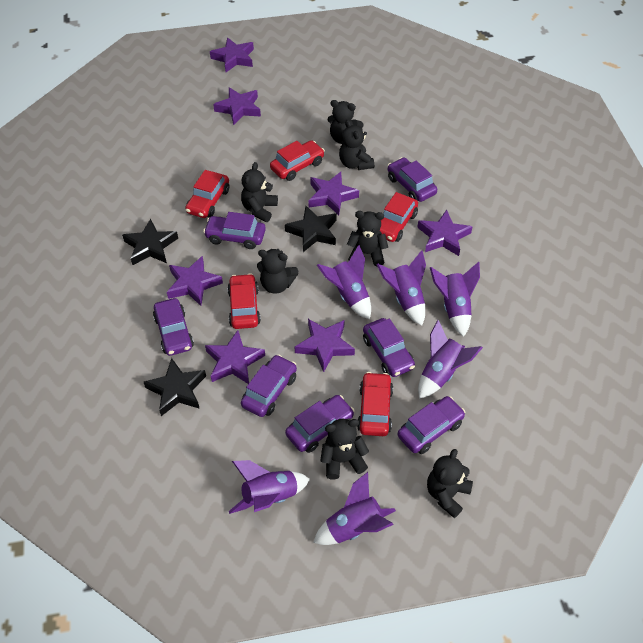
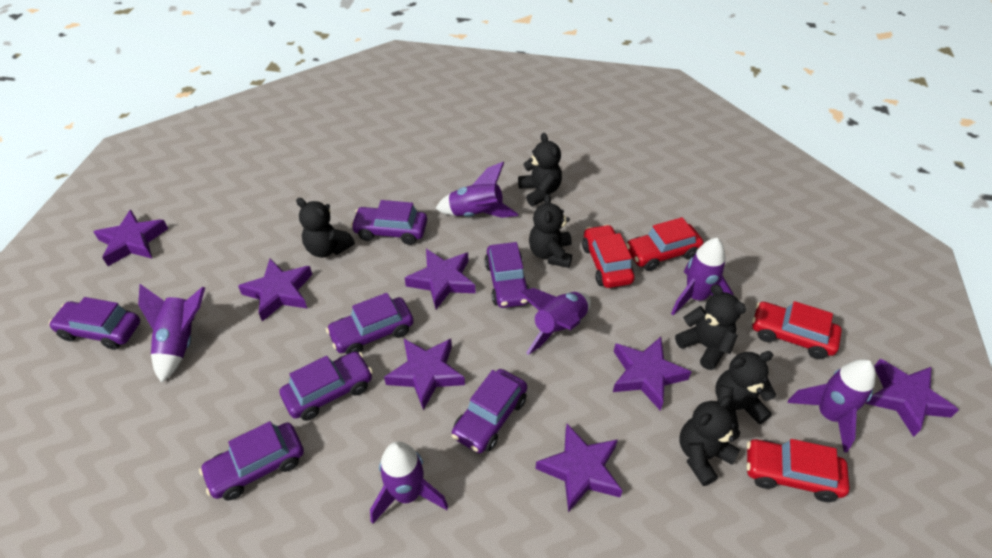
black star: 3 -> 0
black teddy bear: 7 -> 6
red car: 5 -> 4

